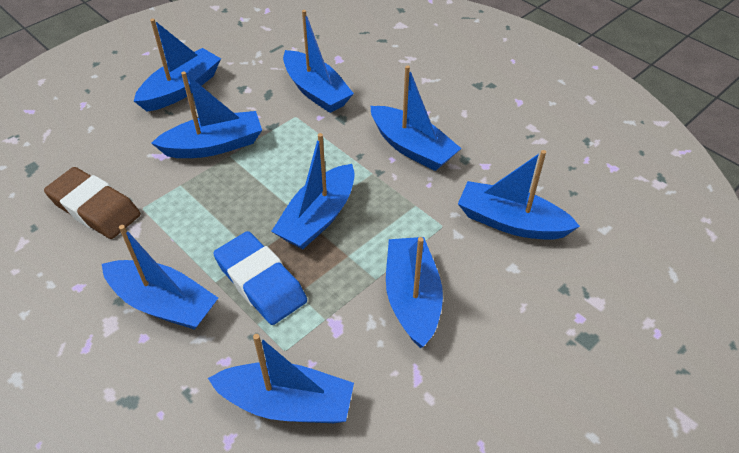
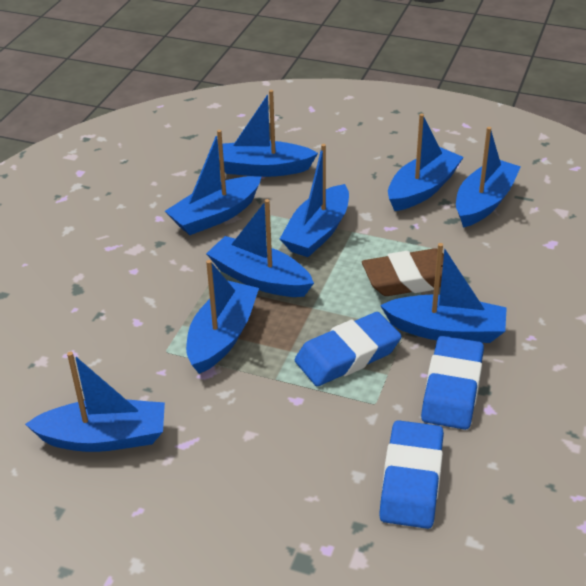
blue eraser: 1 -> 3

